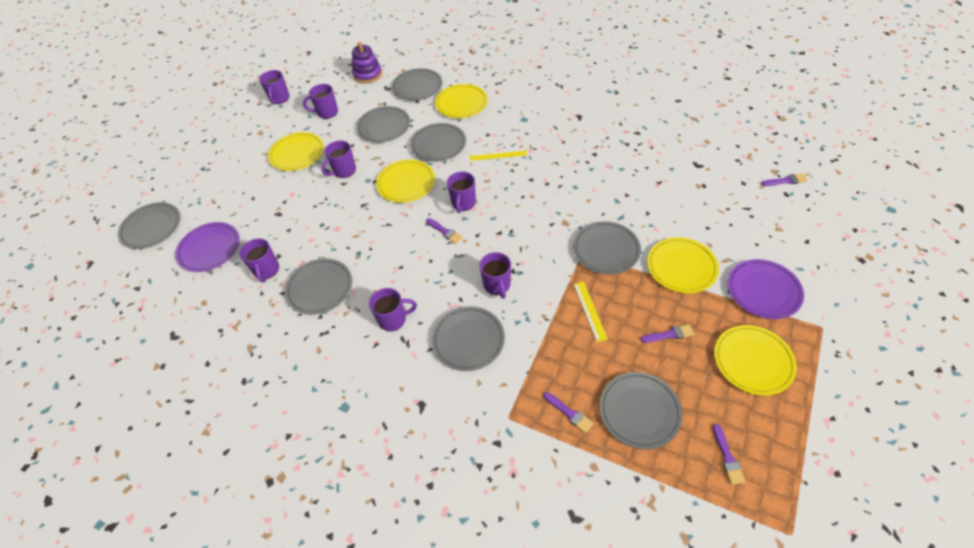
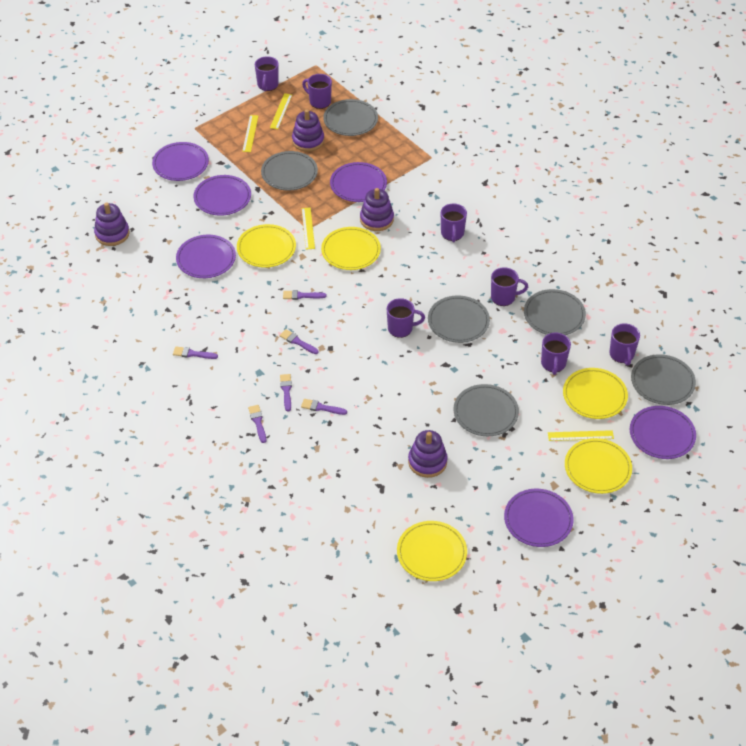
grey plate: 8 -> 6
purple brush: 5 -> 6
purple plate: 2 -> 6
purple stacking toy: 1 -> 4
yellow ruler: 2 -> 4

